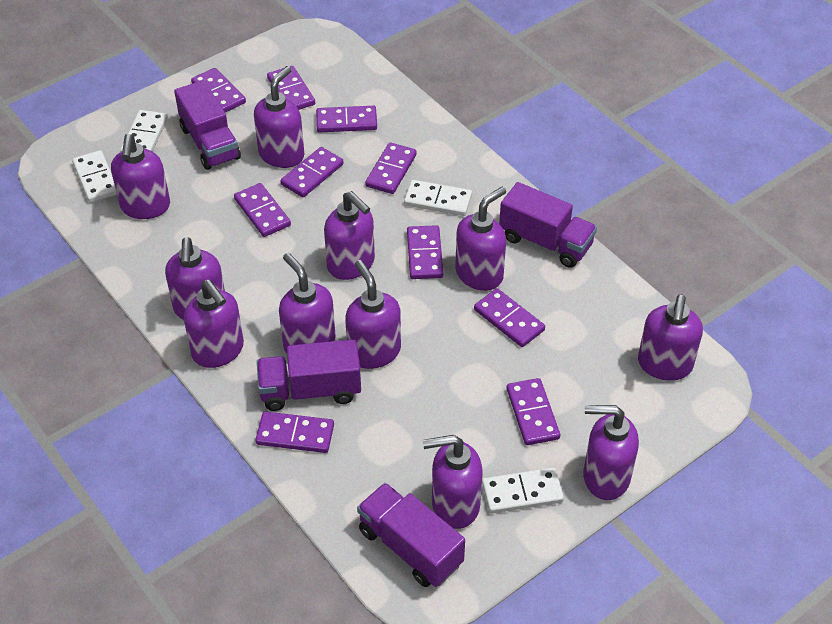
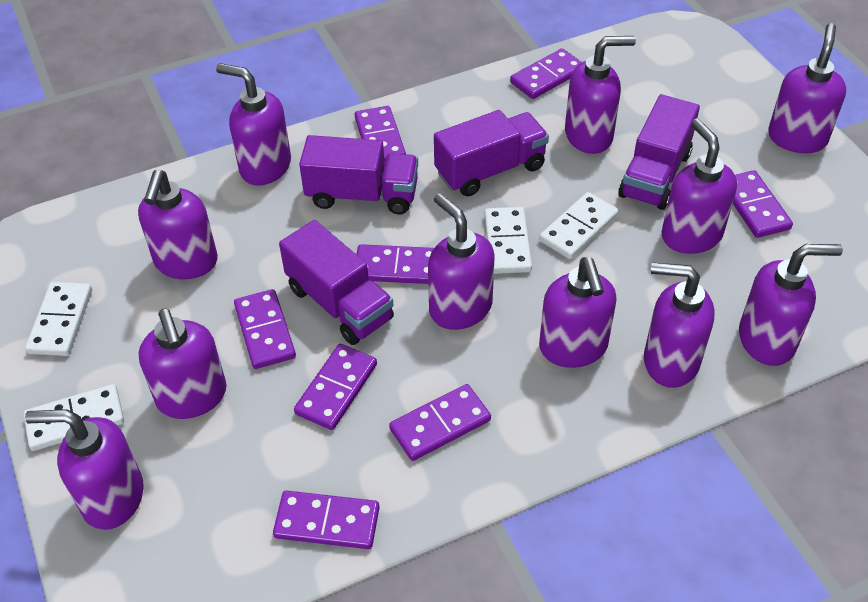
purple domino: 10 -> 8

